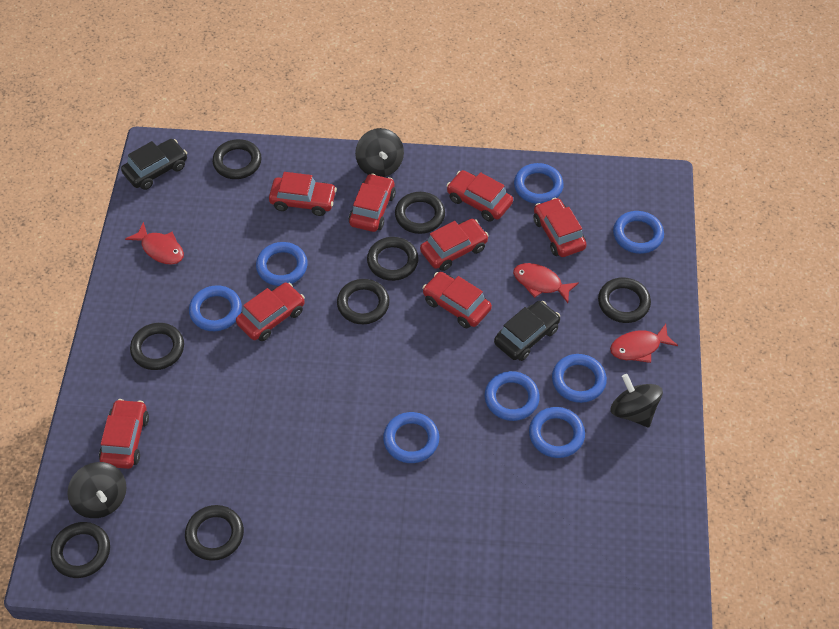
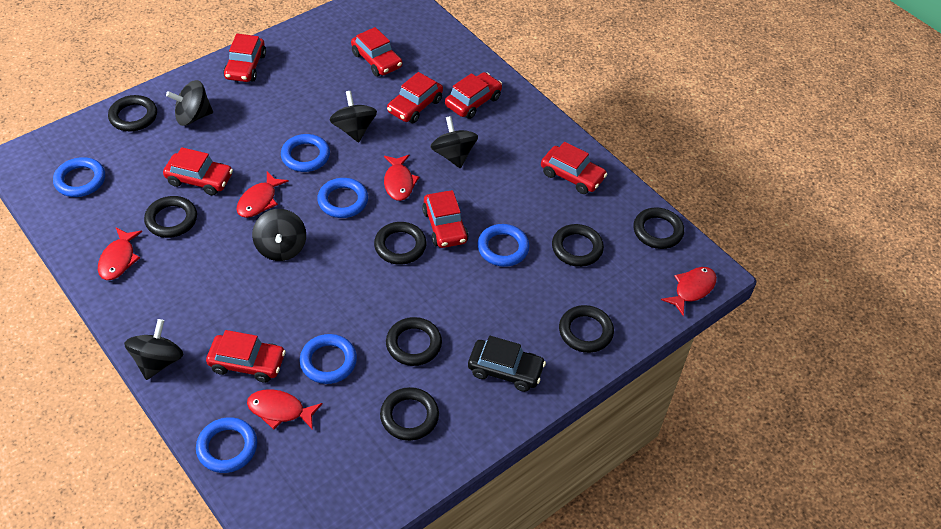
black car: 2 -> 1
black spinning top: 3 -> 5
blue ring: 8 -> 6
red fish: 3 -> 5

